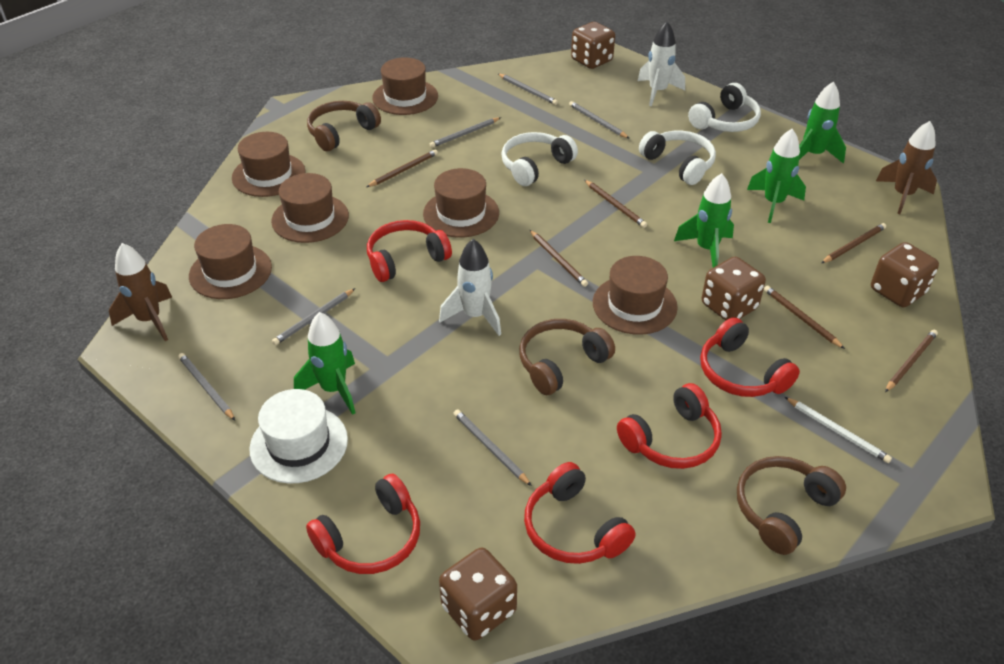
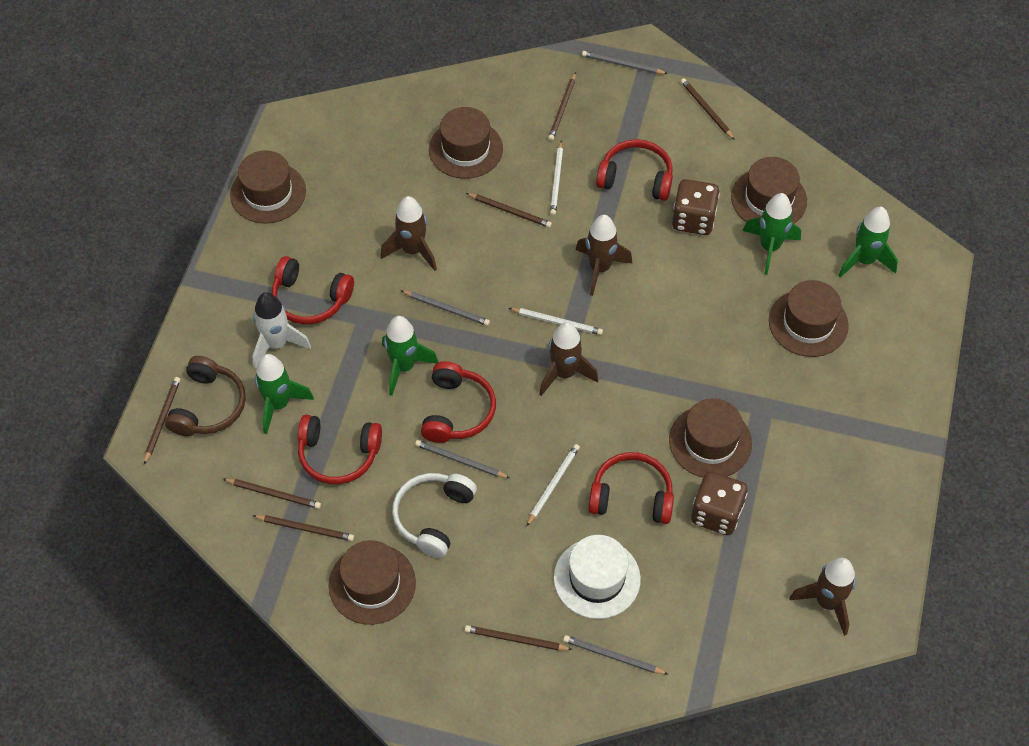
brown dice: 4 -> 2
brown headphones: 3 -> 1
brown pencil: 6 -> 7
brown rocket: 2 -> 4
grey pencil: 6 -> 4
white headphones: 3 -> 1
white pencil: 1 -> 3
white rocket: 2 -> 1

